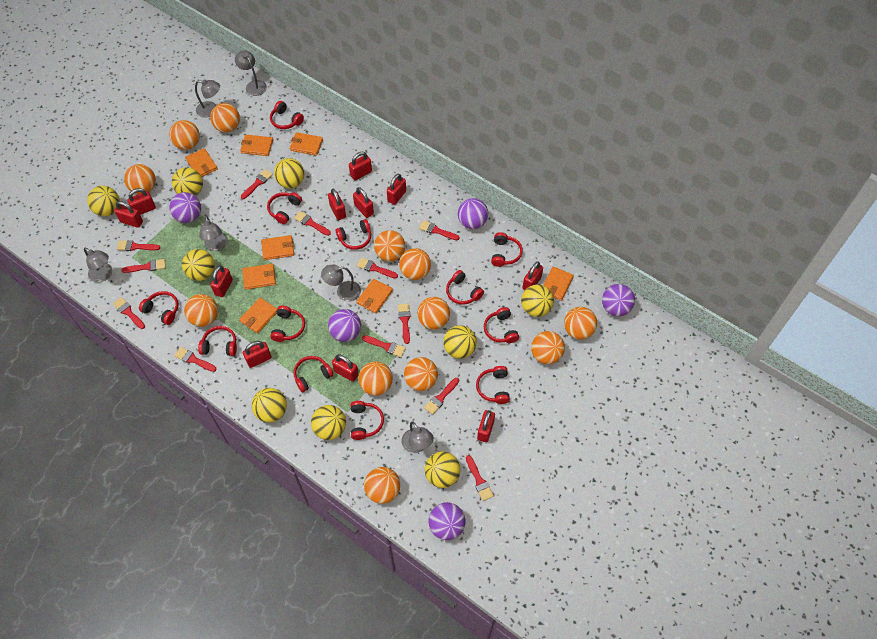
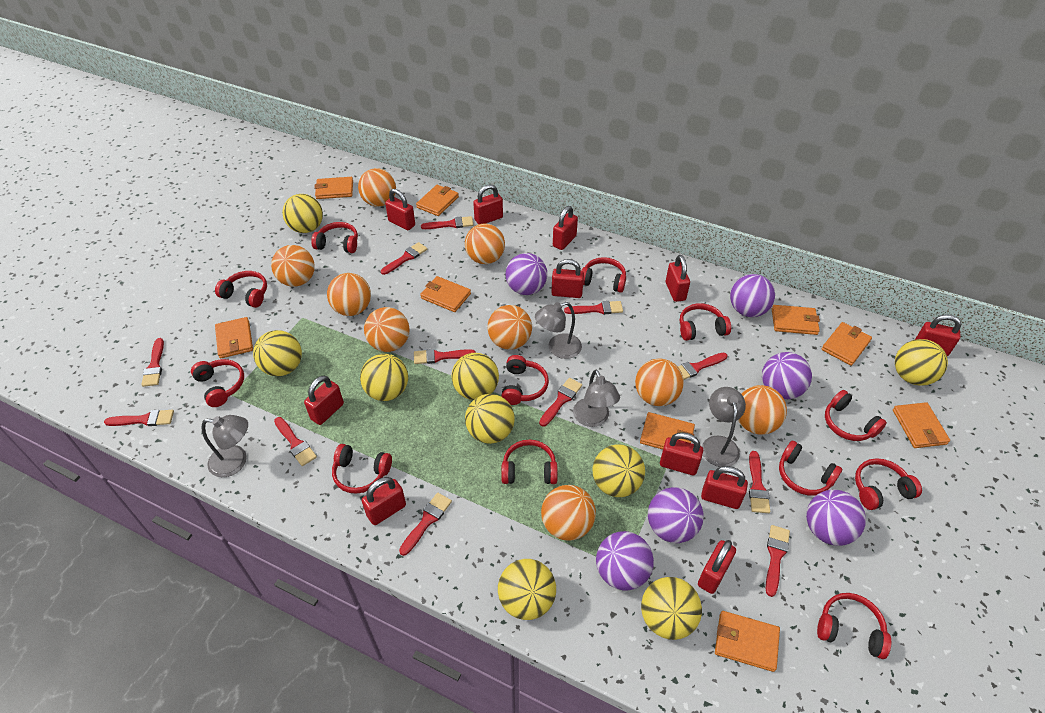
grey lamp: 6 -> 4
orange ball: 12 -> 9
orange wallet: 8 -> 9
purple ball: 5 -> 6

